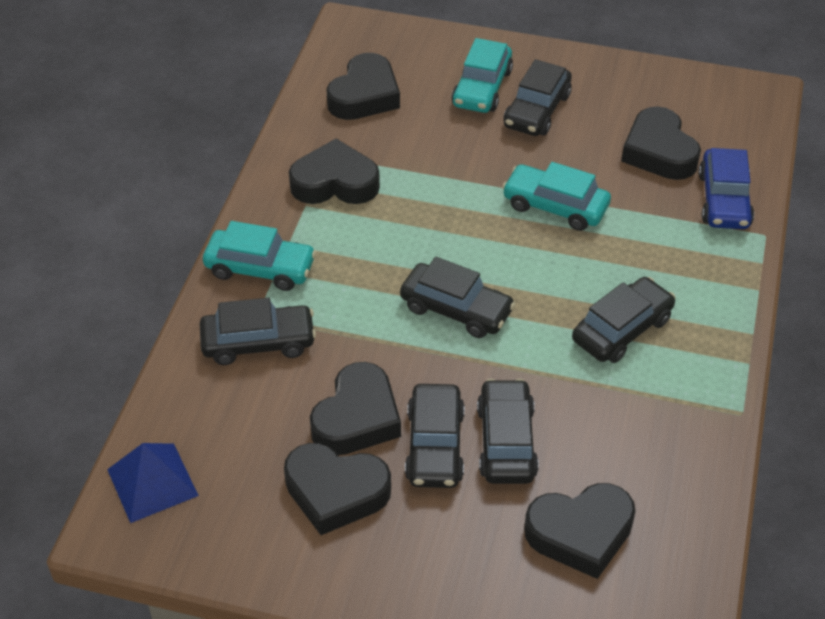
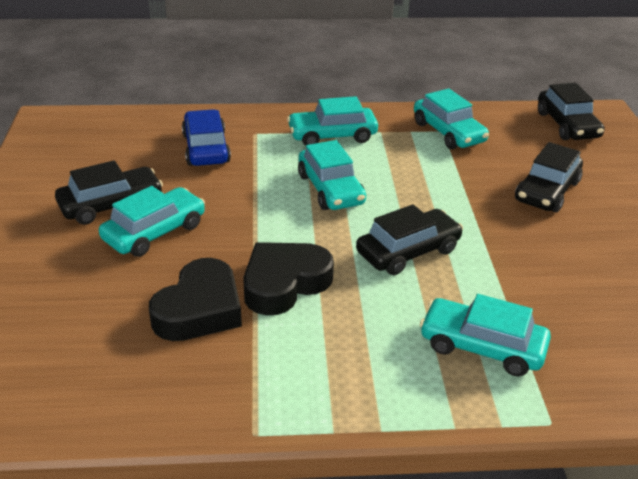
black car: 6 -> 4
black heart: 6 -> 2
blue pyramid: 1 -> 0
turquoise car: 3 -> 5

